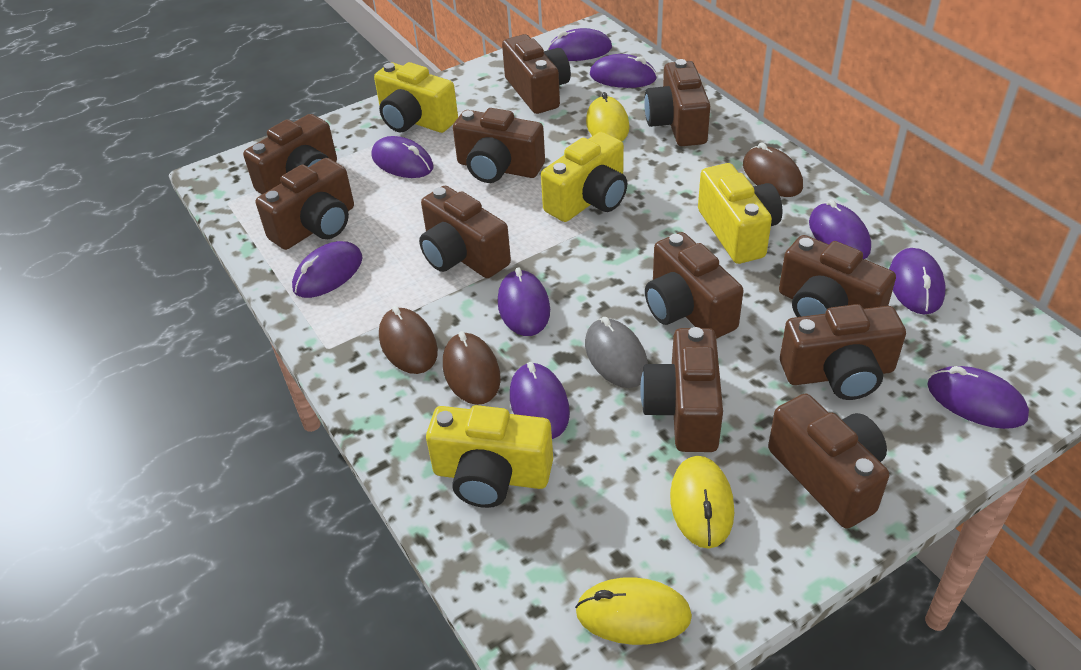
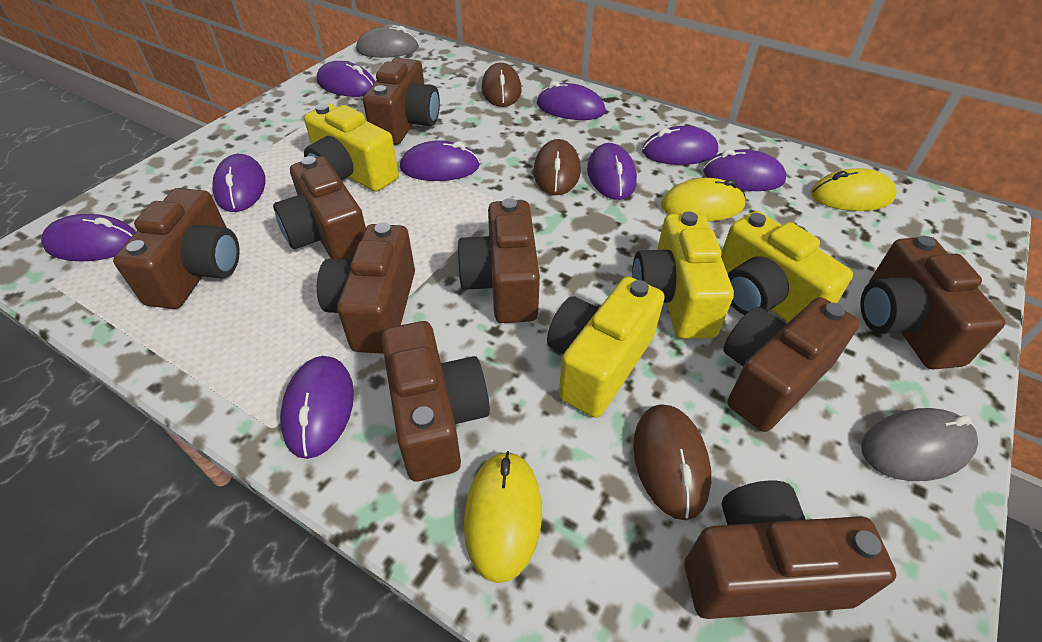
brown camera: 11 -> 9
grey mouse: 1 -> 2

